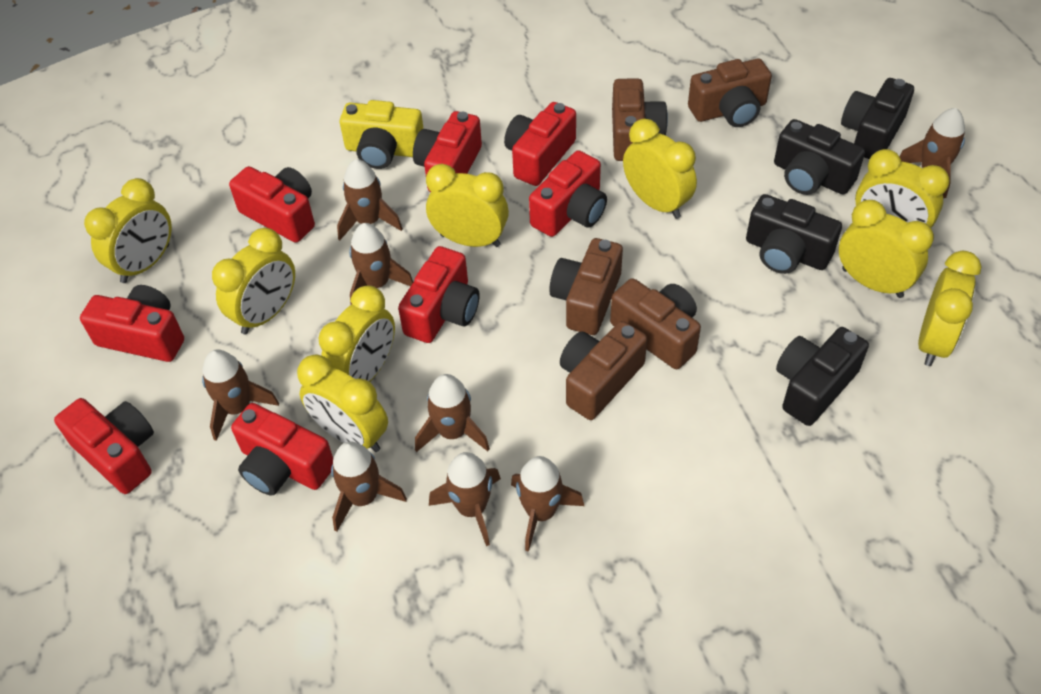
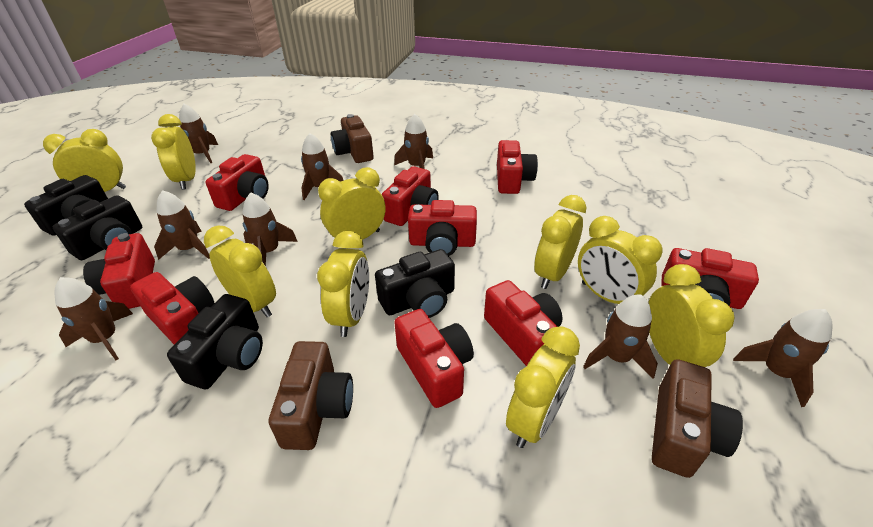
brown camera: 5 -> 3
red camera: 8 -> 9
yellow camera: 1 -> 0

